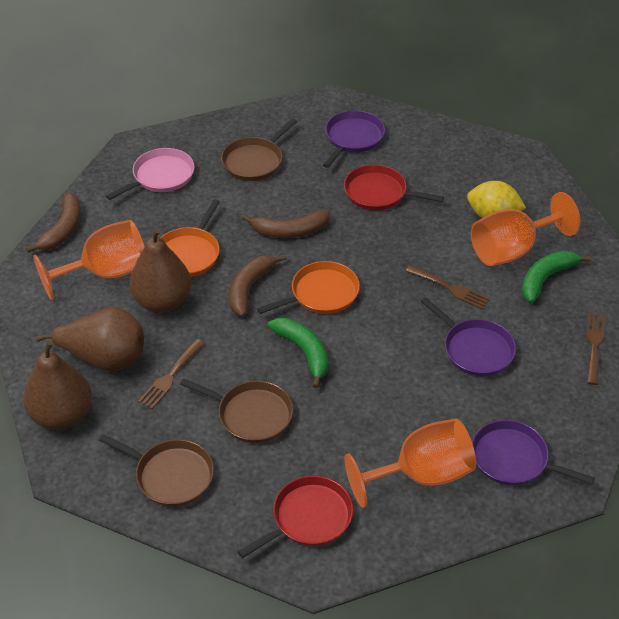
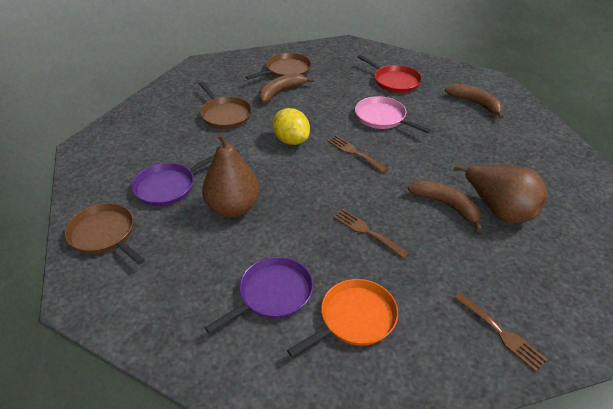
brown pear: 3 -> 2
green banana: 2 -> 0
orange goblet: 3 -> 0
orange pan: 2 -> 1
purple pan: 3 -> 2
red pan: 2 -> 1

